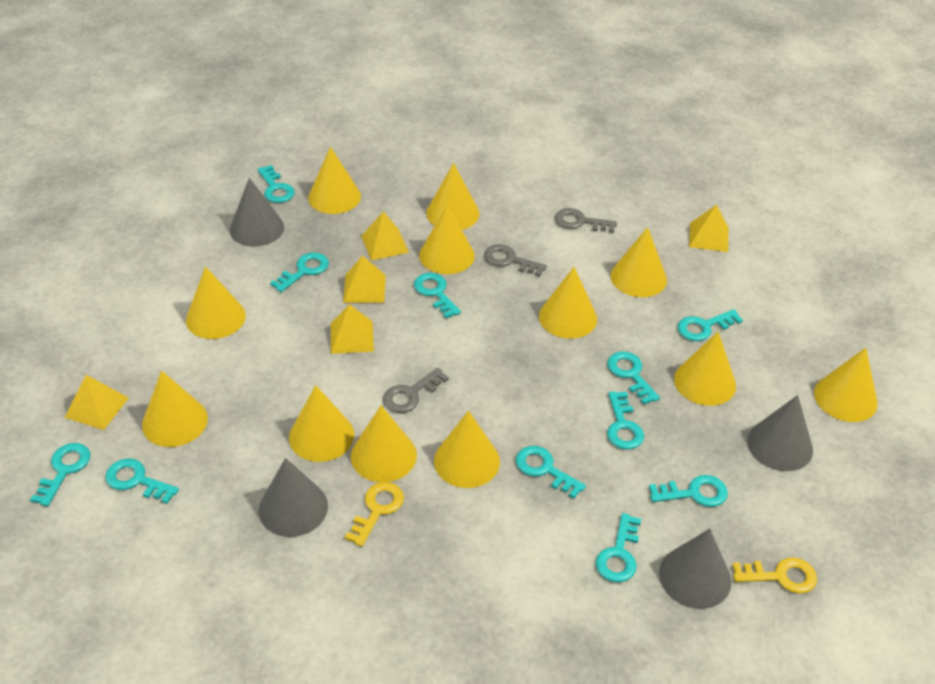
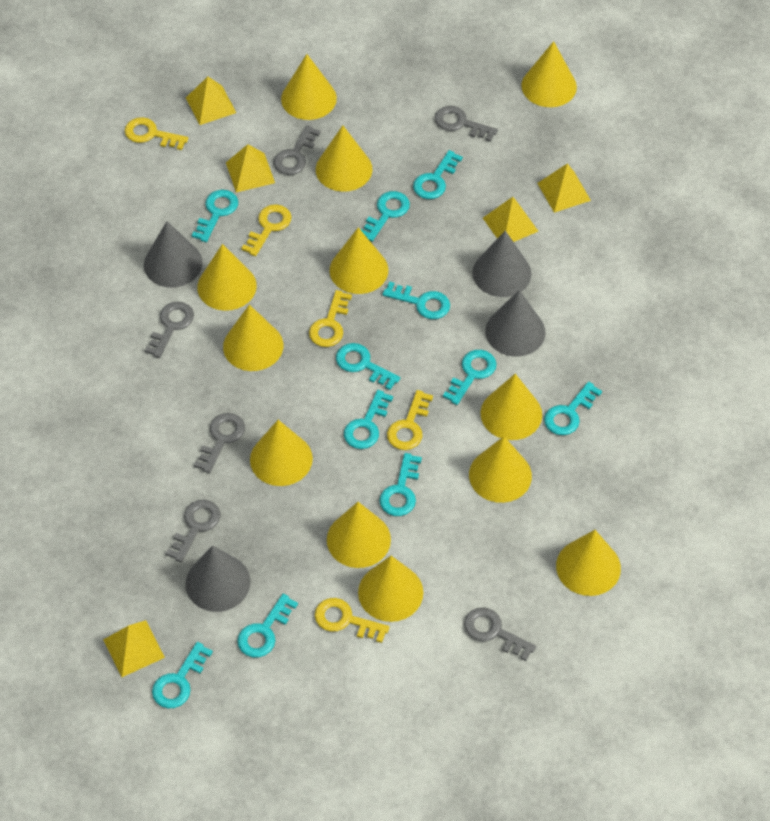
grey key: 3 -> 6
yellow key: 2 -> 5

